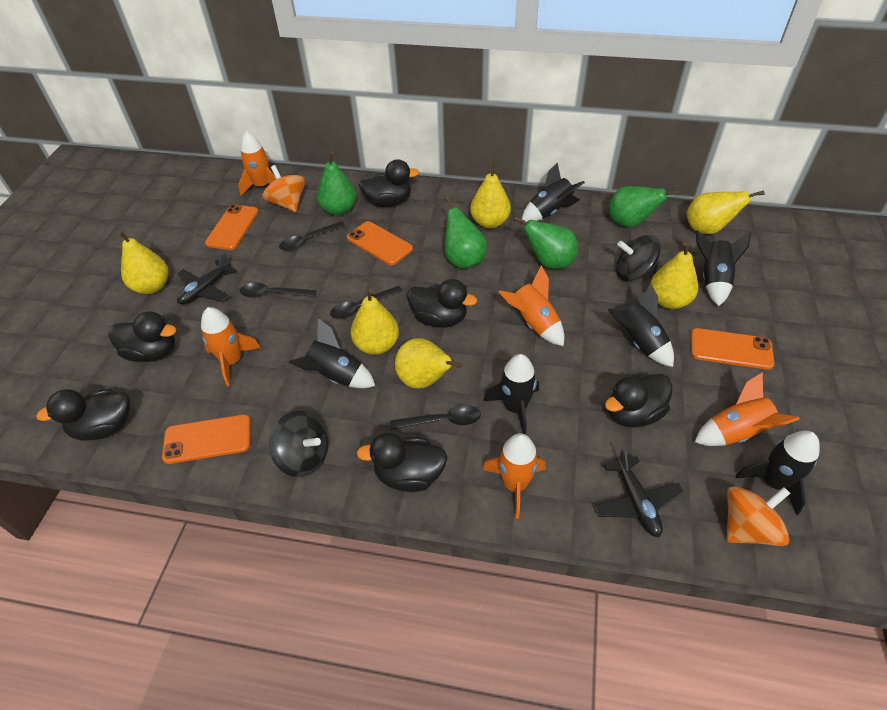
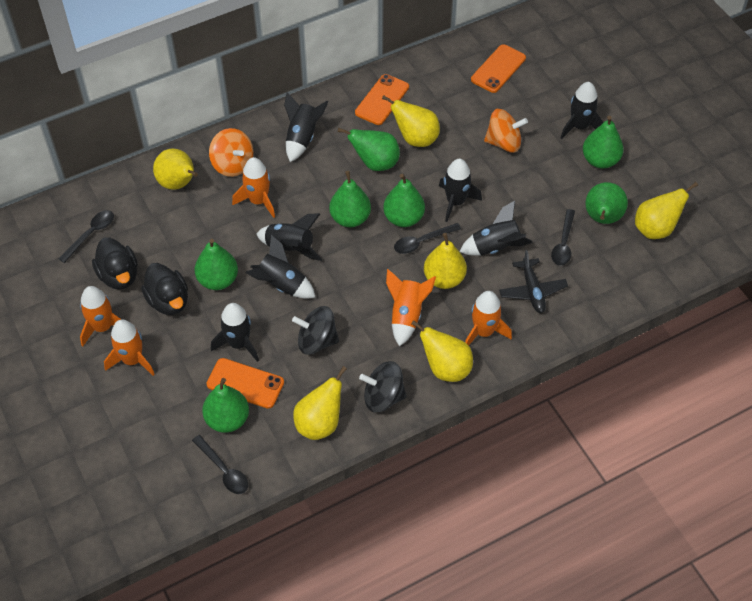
black duck: 6 -> 2
black plane: 2 -> 1
black rocket: 6 -> 7
green pear: 4 -> 7
orange phone: 4 -> 3

